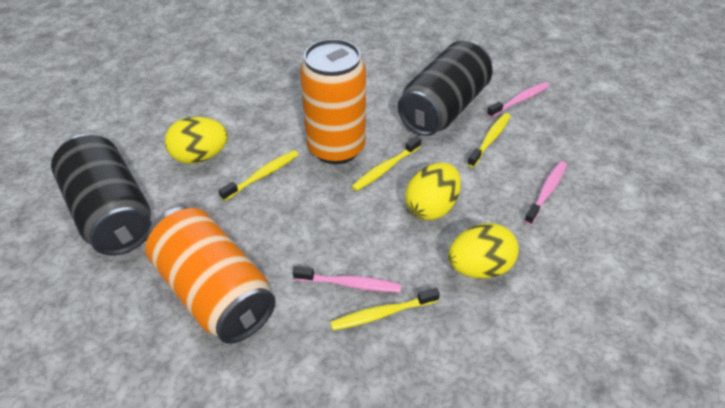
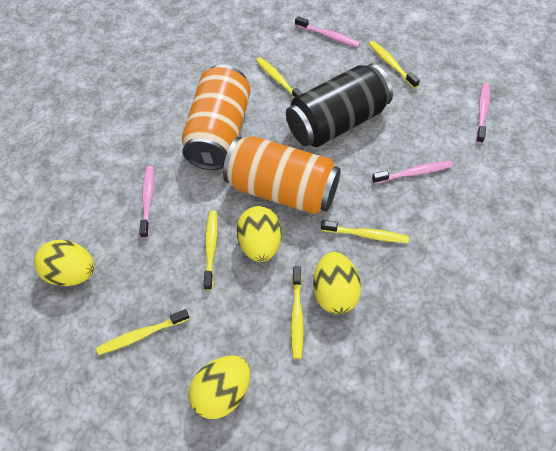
black can: 2 -> 1
pink toothbrush: 3 -> 4
yellow egg: 3 -> 4
yellow toothbrush: 4 -> 6

